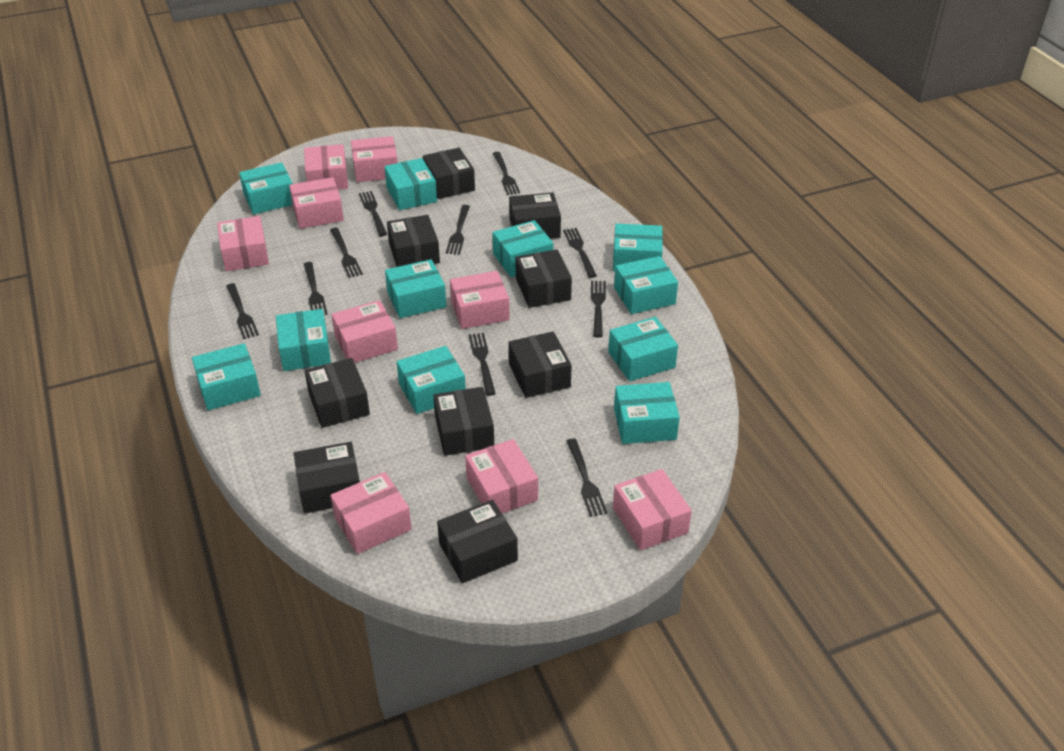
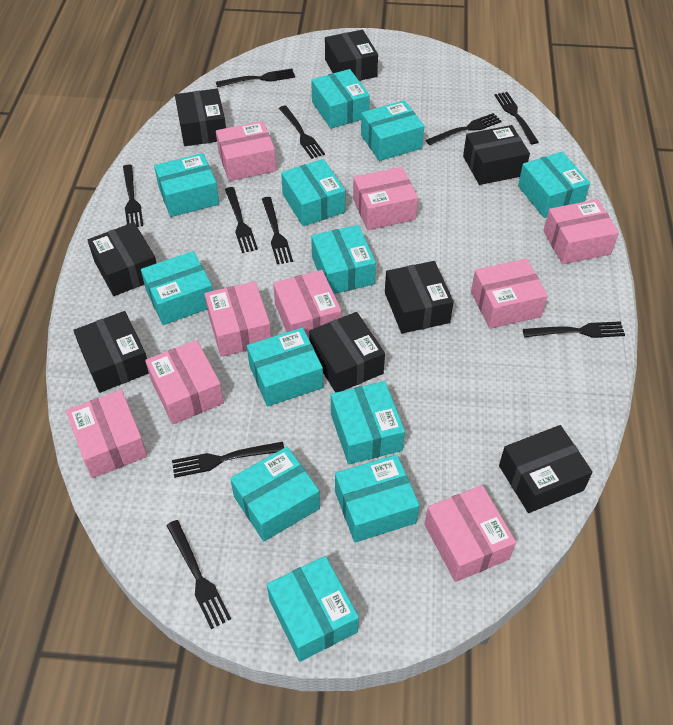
black box: 9 -> 8
turquoise box: 11 -> 12

